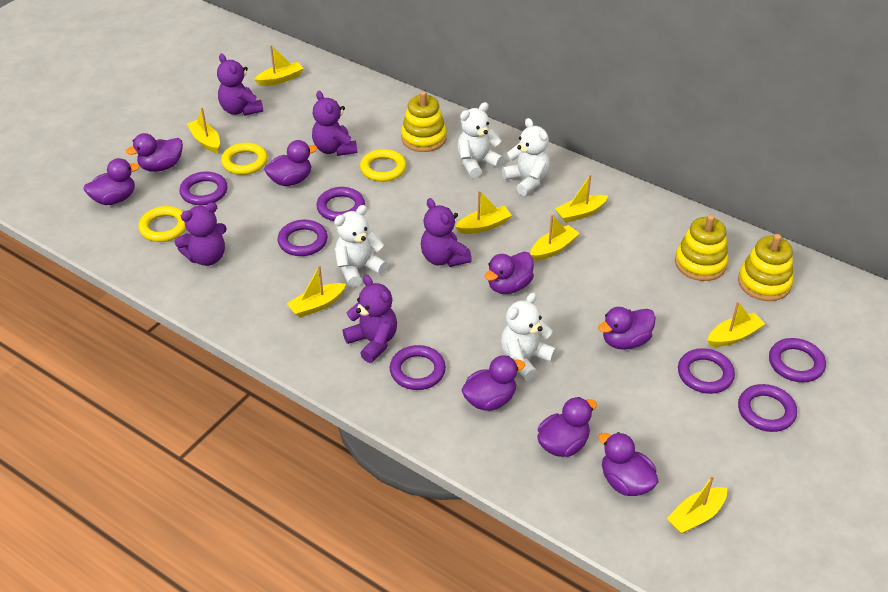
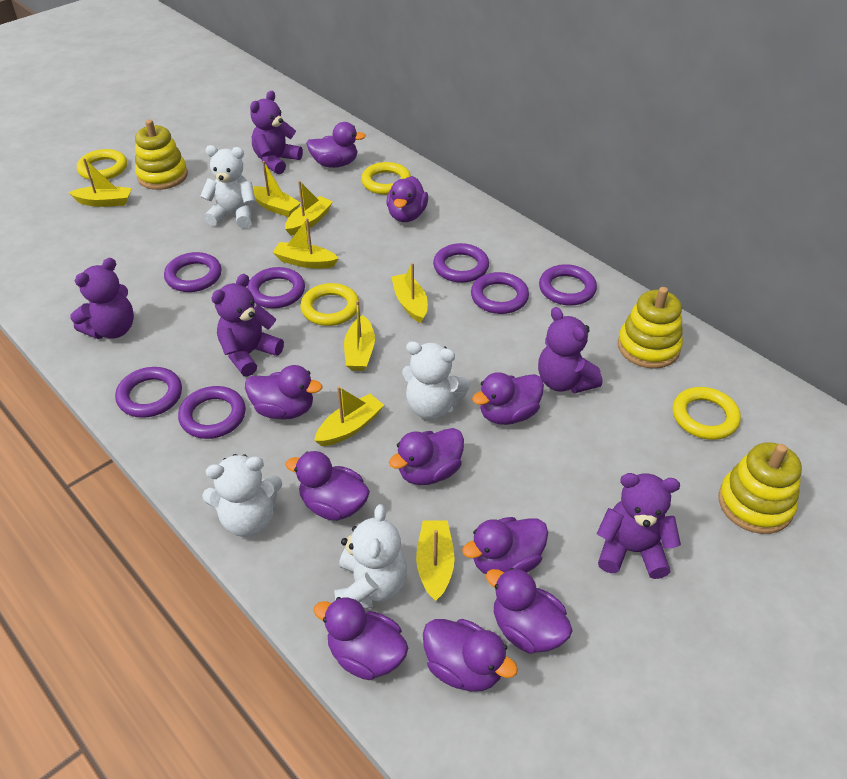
purple duck: 8 -> 10
yellow ring: 3 -> 4

